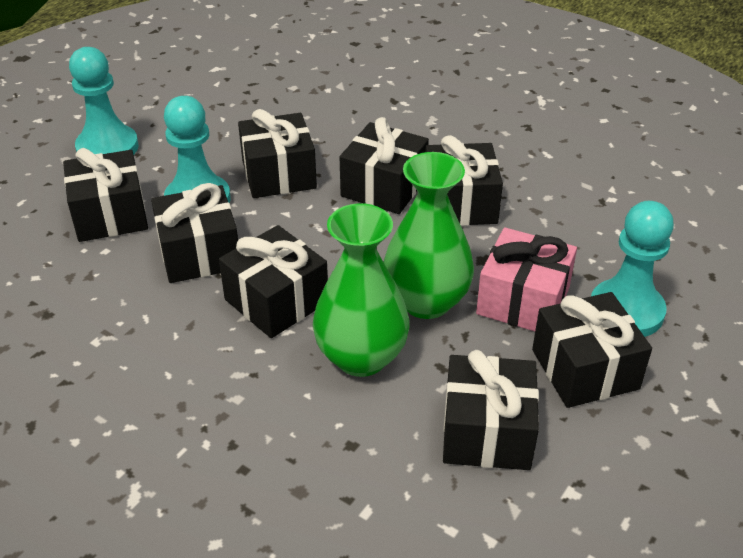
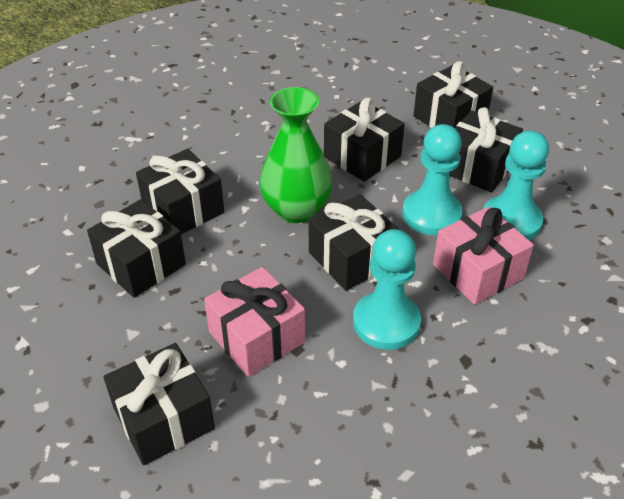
black gift: 8 -> 7
green vase: 2 -> 1
pink gift: 1 -> 2

